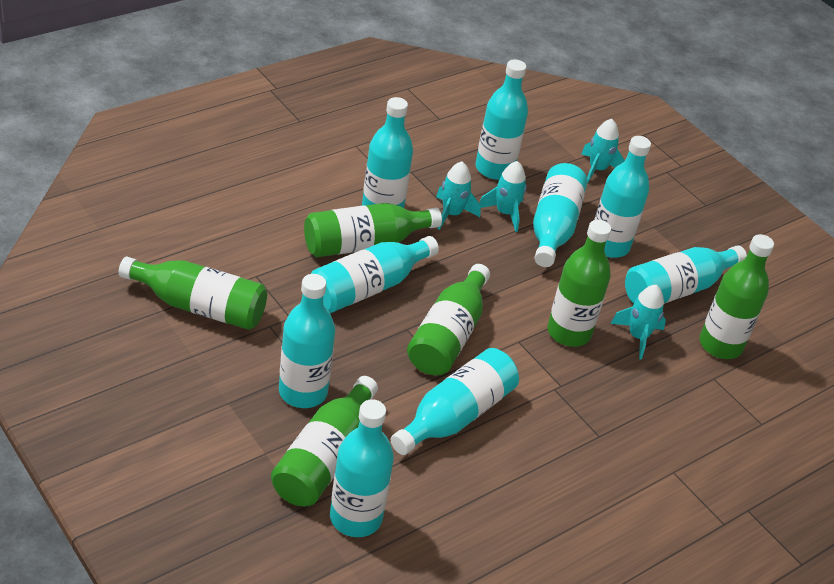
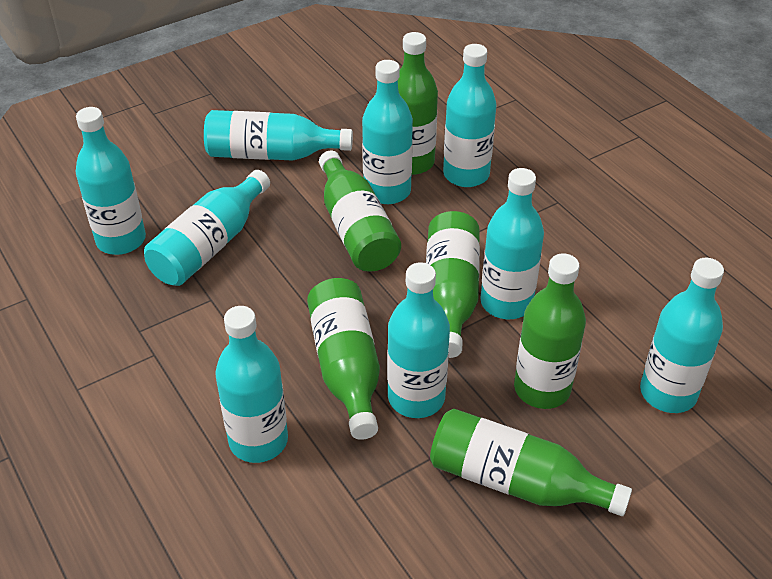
turquoise rocket: 4 -> 0

